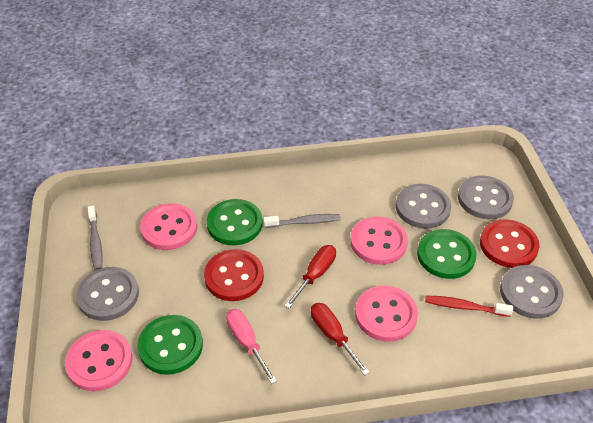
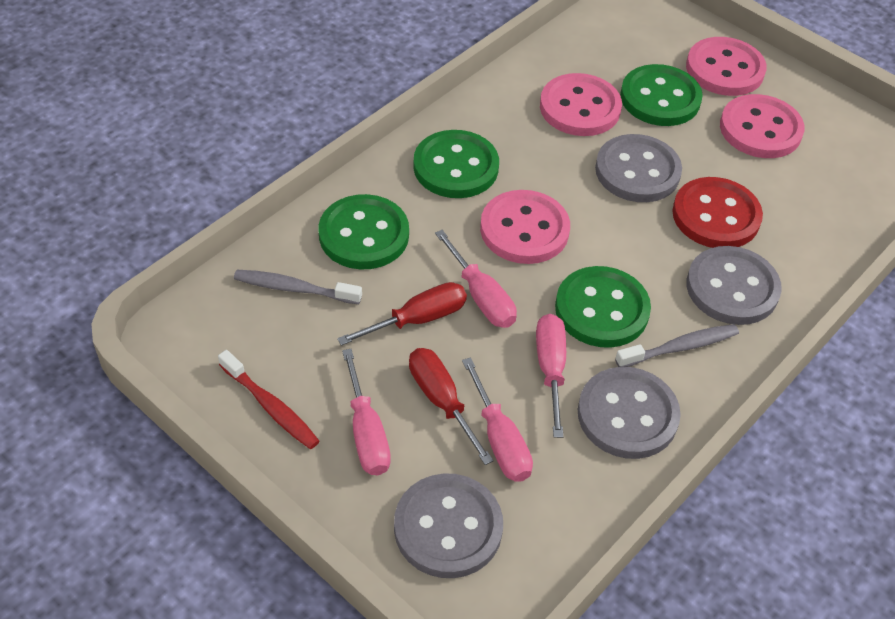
green button: 3 -> 4
pink screwdriver: 1 -> 4
red button: 2 -> 1

